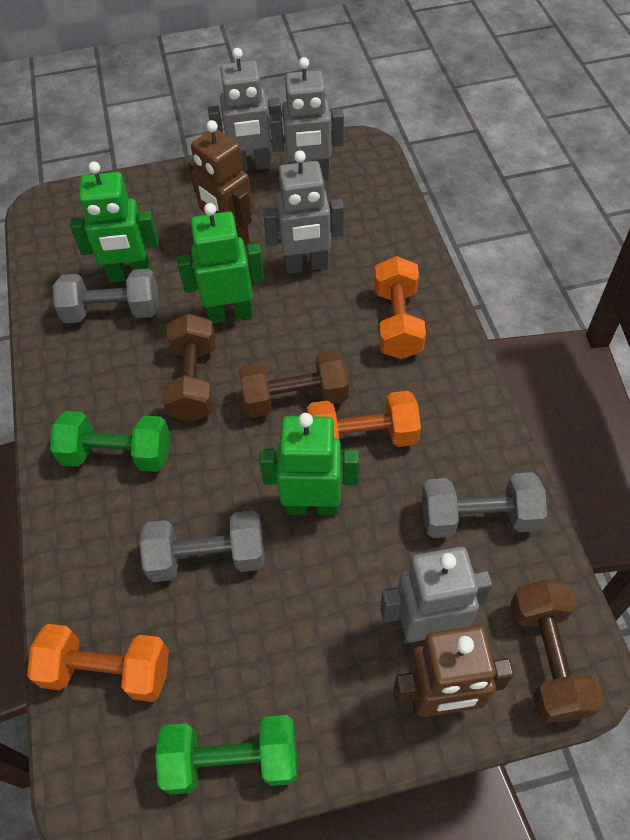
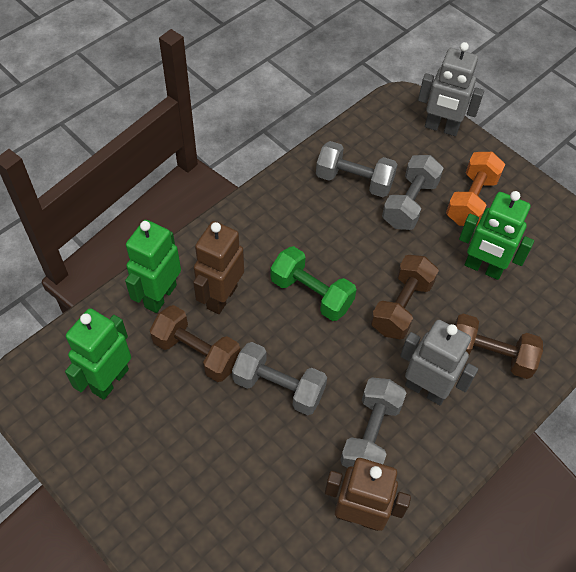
green dumbbell: 2 -> 1
grey dumbbell: 3 -> 4
grey robot: 4 -> 2
orange dumbbell: 3 -> 1

